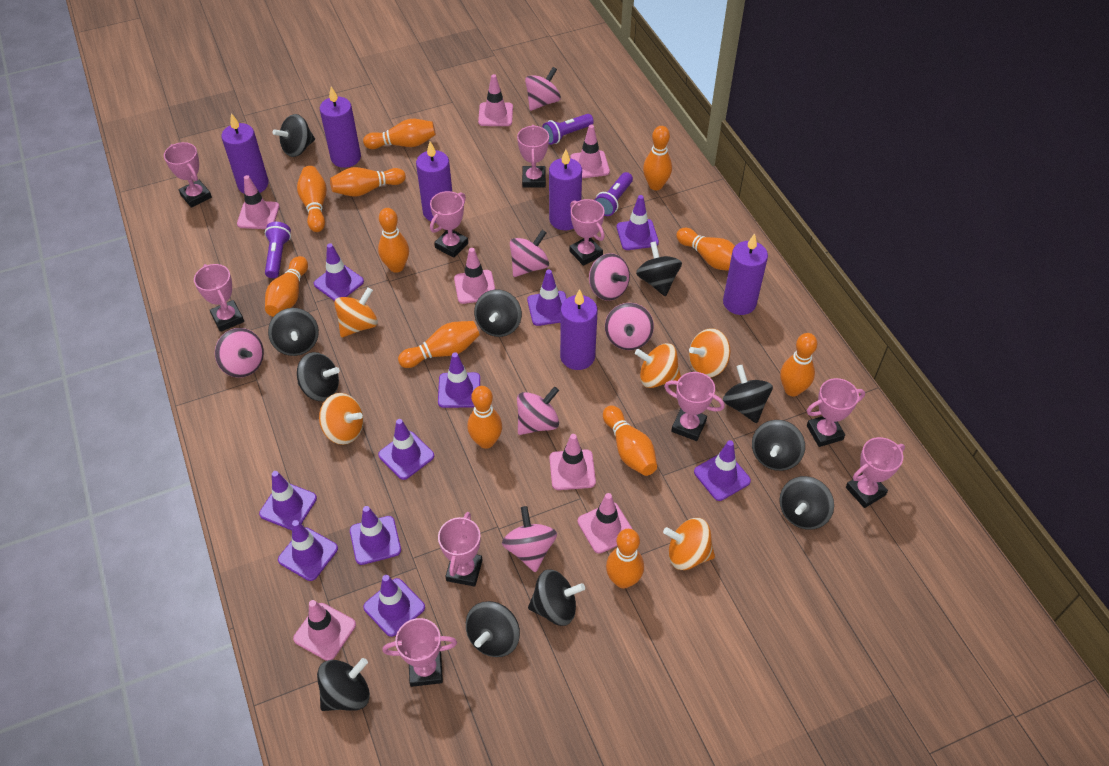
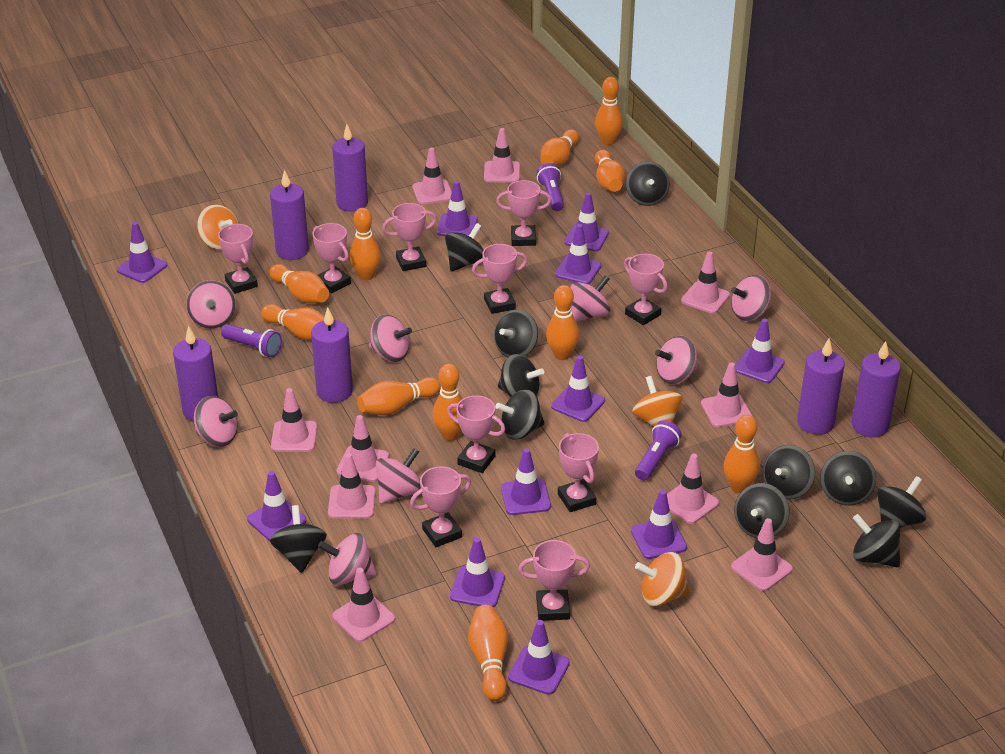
orange bowling pin: 12 -> 11
orange spinning top: 5 -> 3
pink spinning top: 7 -> 8
pink traffic cone: 7 -> 10
purple traffic cone: 10 -> 11

